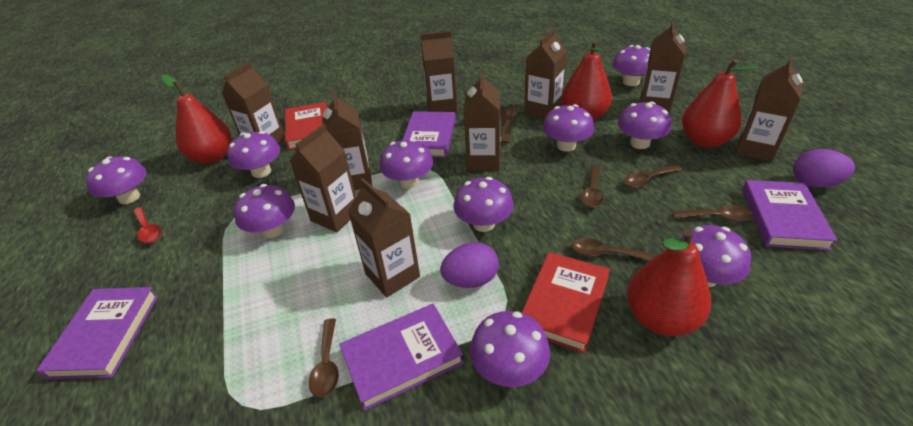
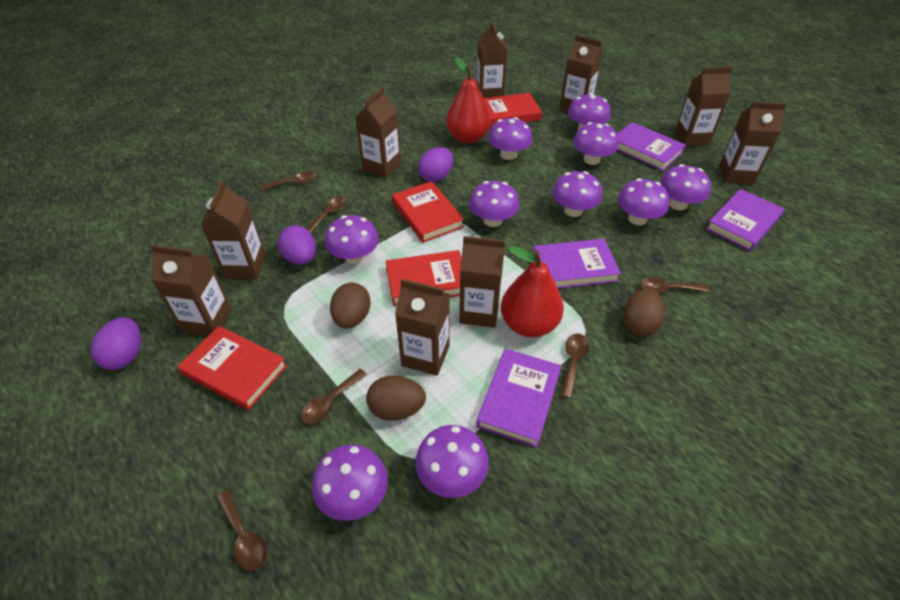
brown egg: 0 -> 3
purple egg: 2 -> 3
red book: 2 -> 4
red pear: 4 -> 2
red spoon: 1 -> 0

